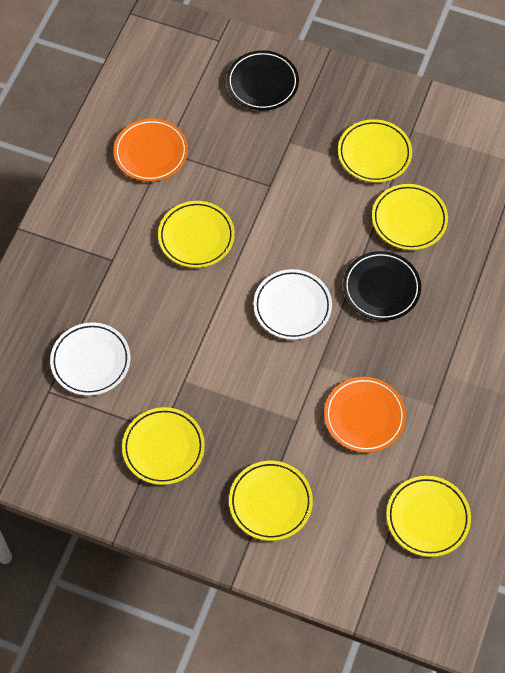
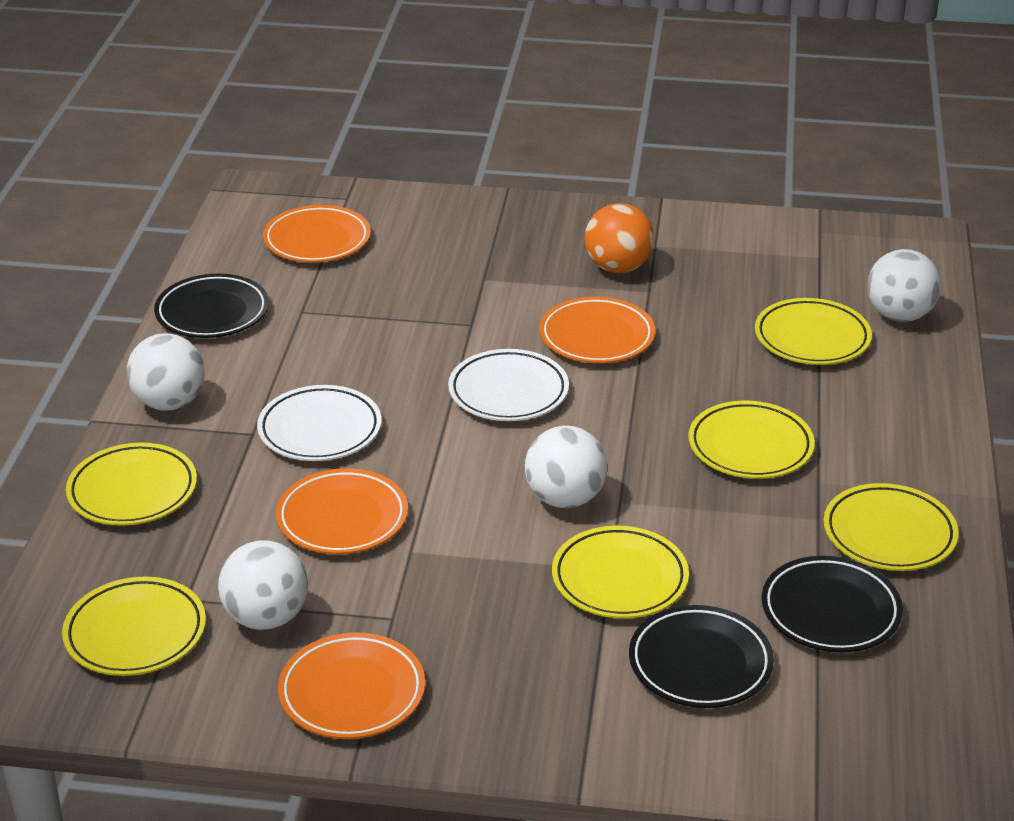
black plate: 2 -> 3
orange ball: 0 -> 1
orange plate: 2 -> 4
white ball: 0 -> 4

